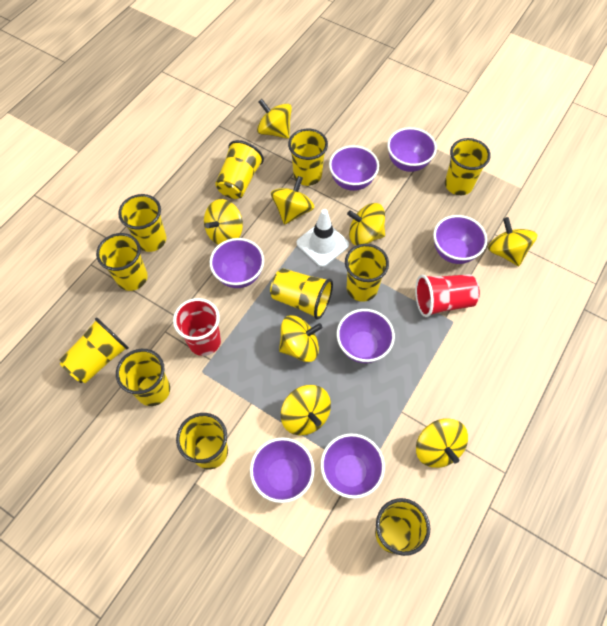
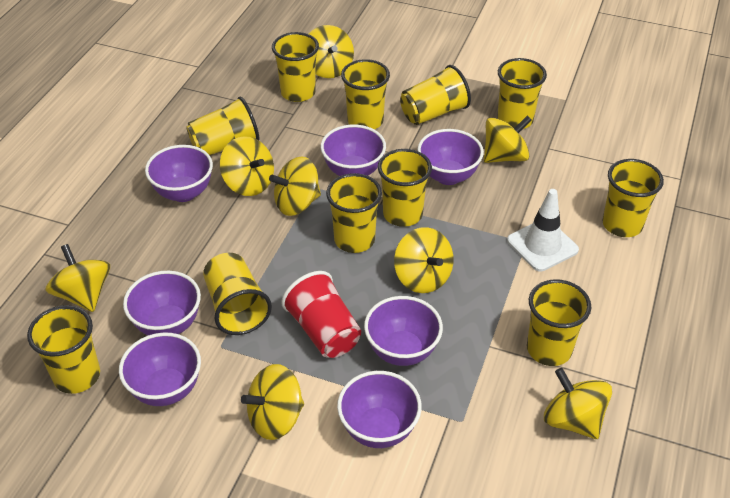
red cup: 2 -> 1

